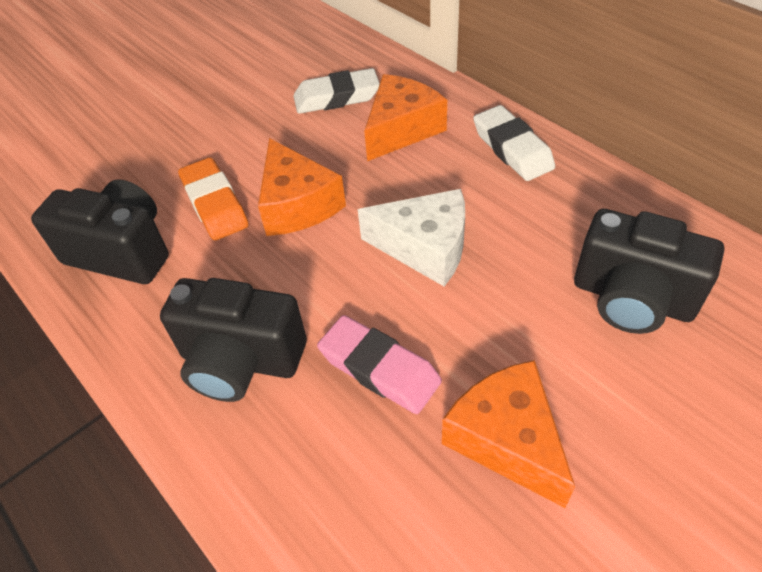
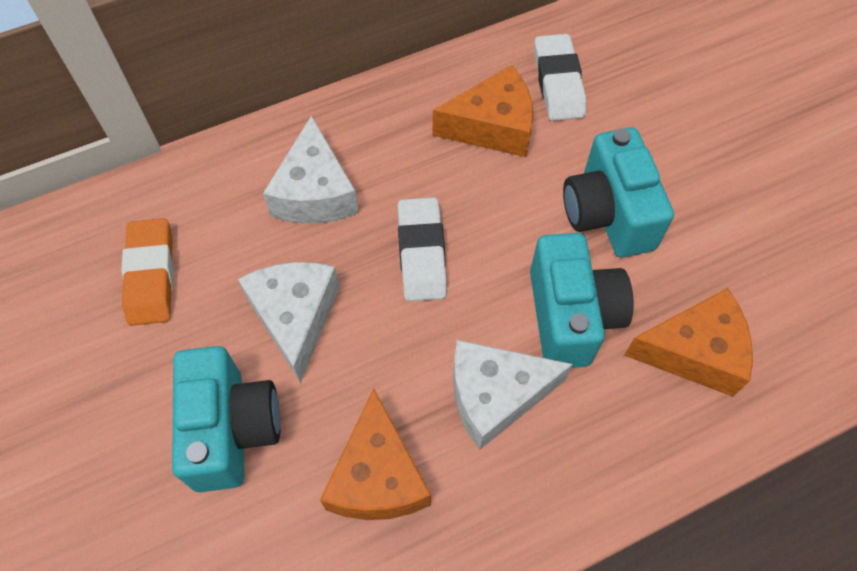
black camera: 3 -> 0
pink eraser: 1 -> 0
turquoise camera: 0 -> 3
white cheese: 1 -> 3

